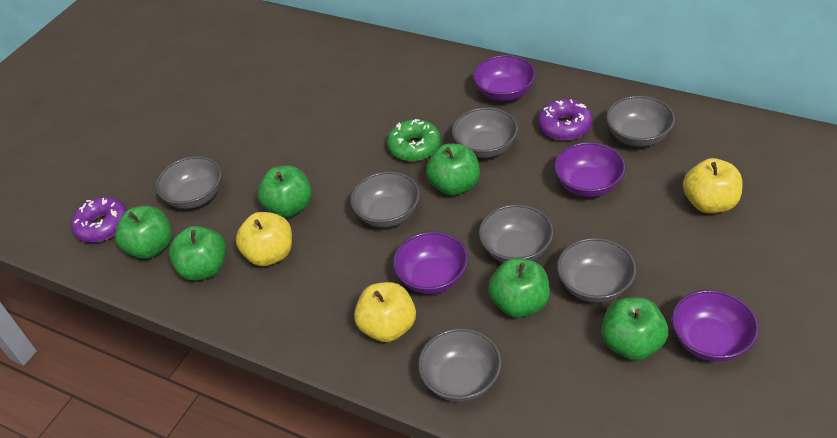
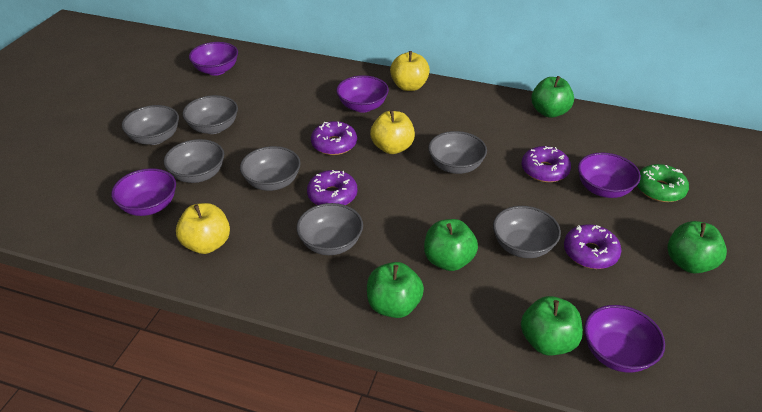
green apple: 6 -> 5
purple bowl: 4 -> 5
purple donut: 2 -> 4

